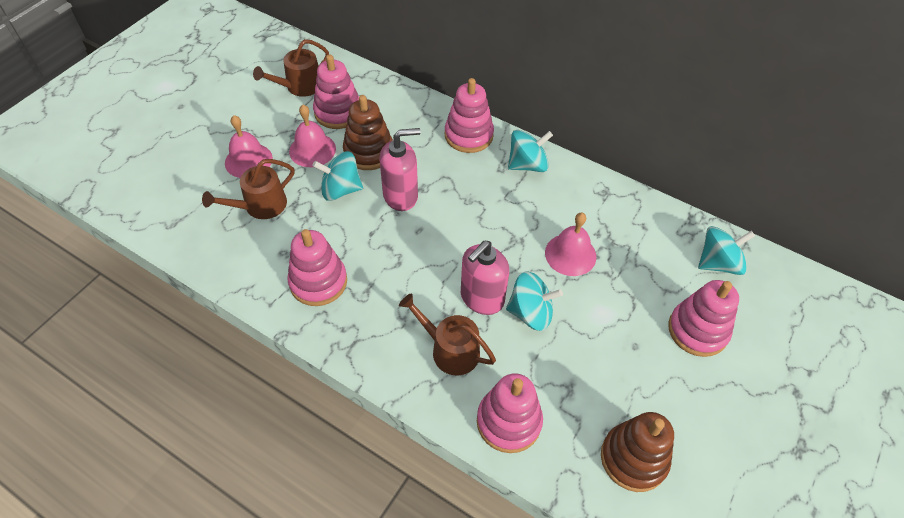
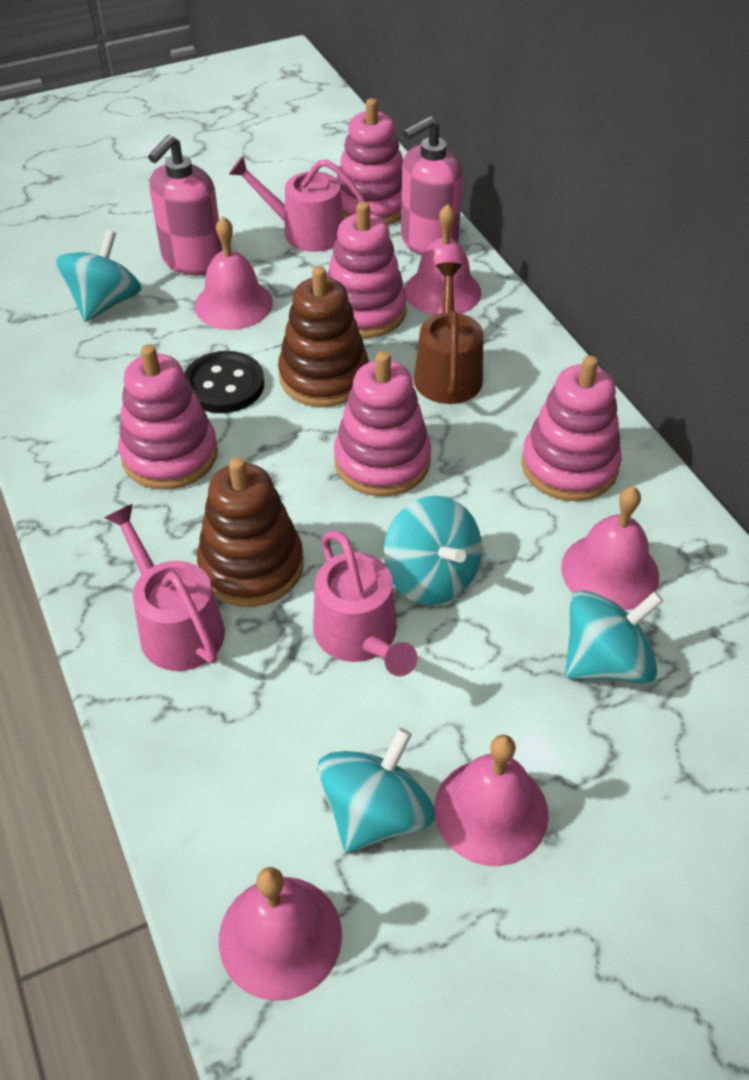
black button: 0 -> 1
brown watering can: 3 -> 1
pink bell: 3 -> 5
pink watering can: 0 -> 3

